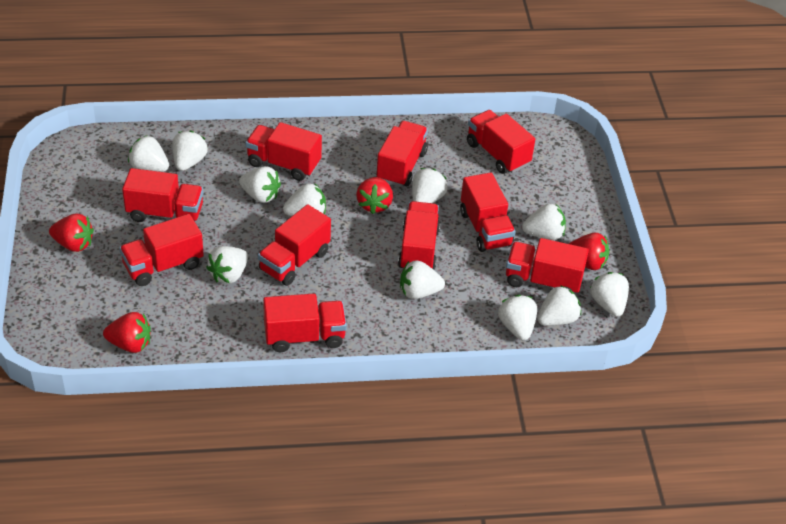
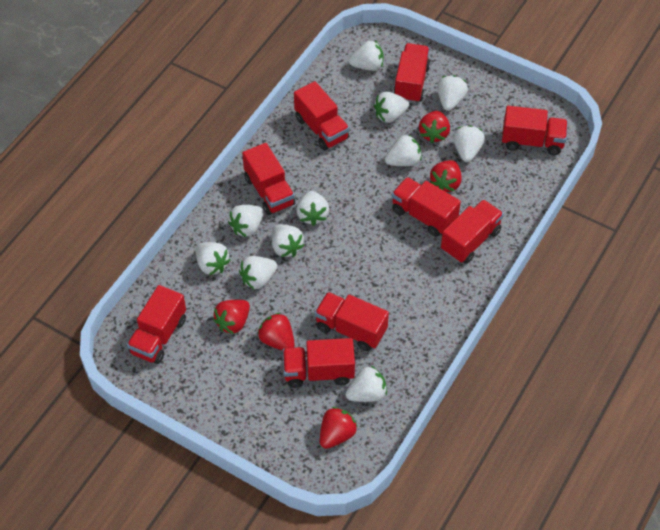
red strawberry: 4 -> 5
red truck: 10 -> 9

